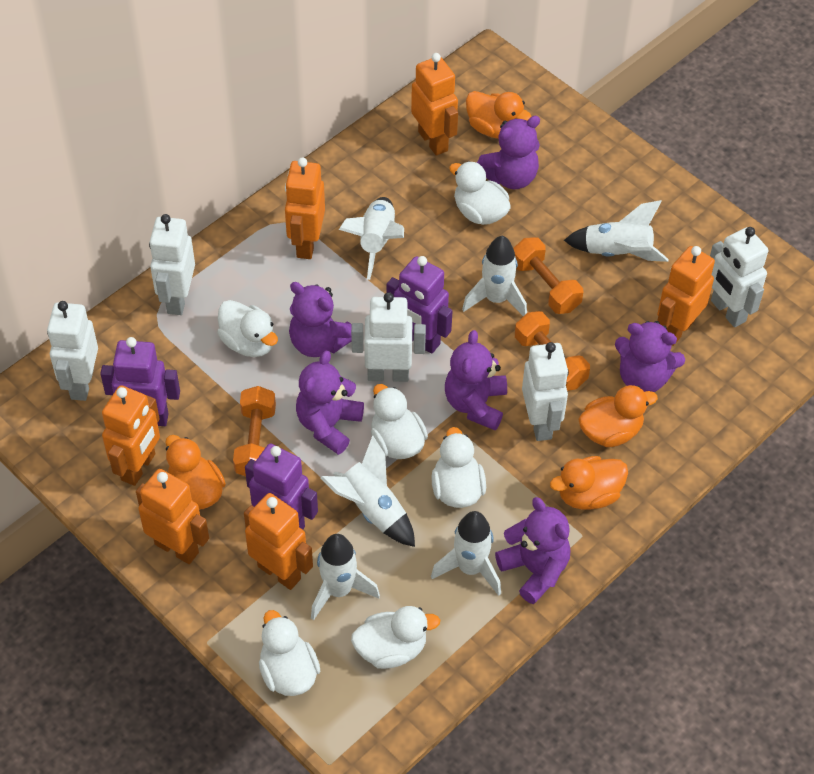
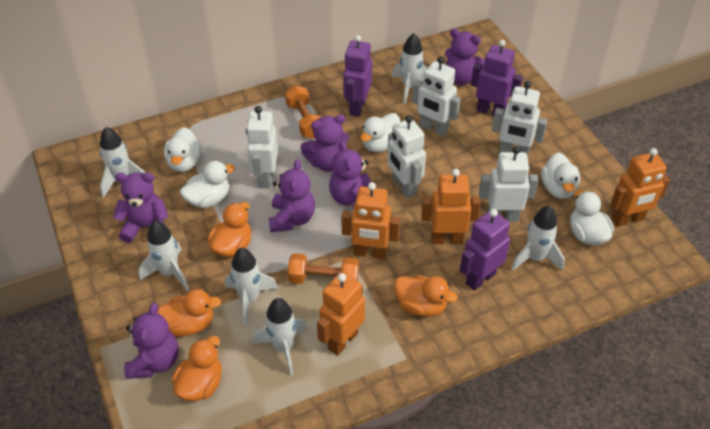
orange dumbbell: 3 -> 2
orange robot: 6 -> 4
white duck: 6 -> 5

